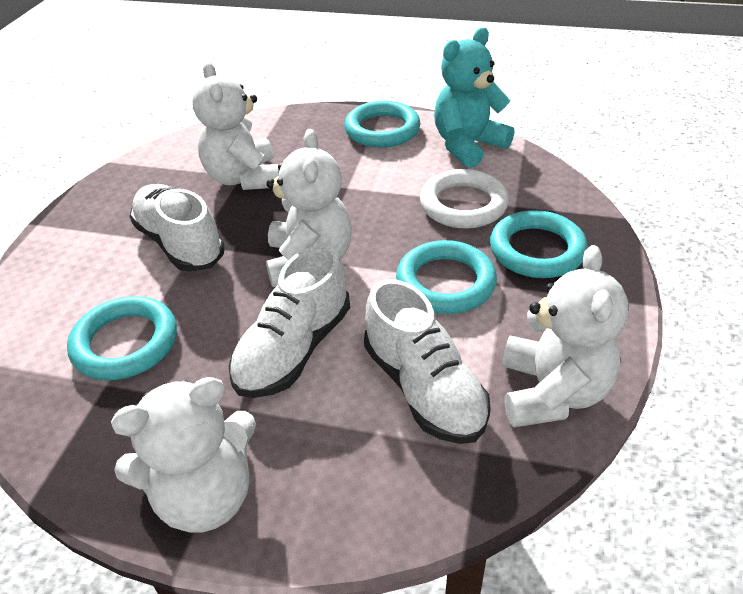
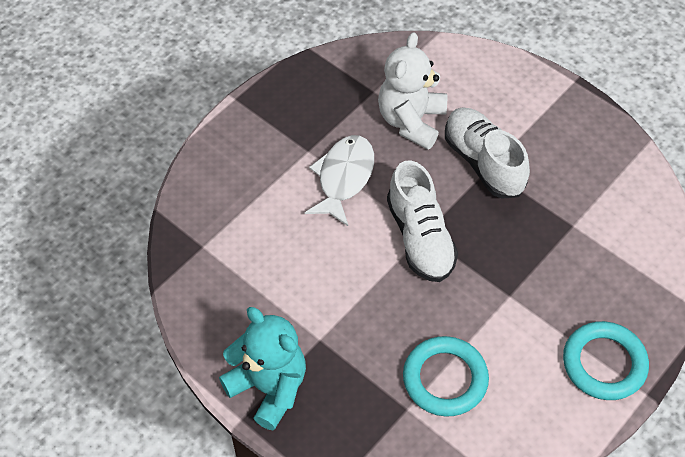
turquoise ring: 4 -> 2
white fish: 0 -> 1
white ring: 1 -> 0
white shoe: 3 -> 2
white teddy bear: 4 -> 1

